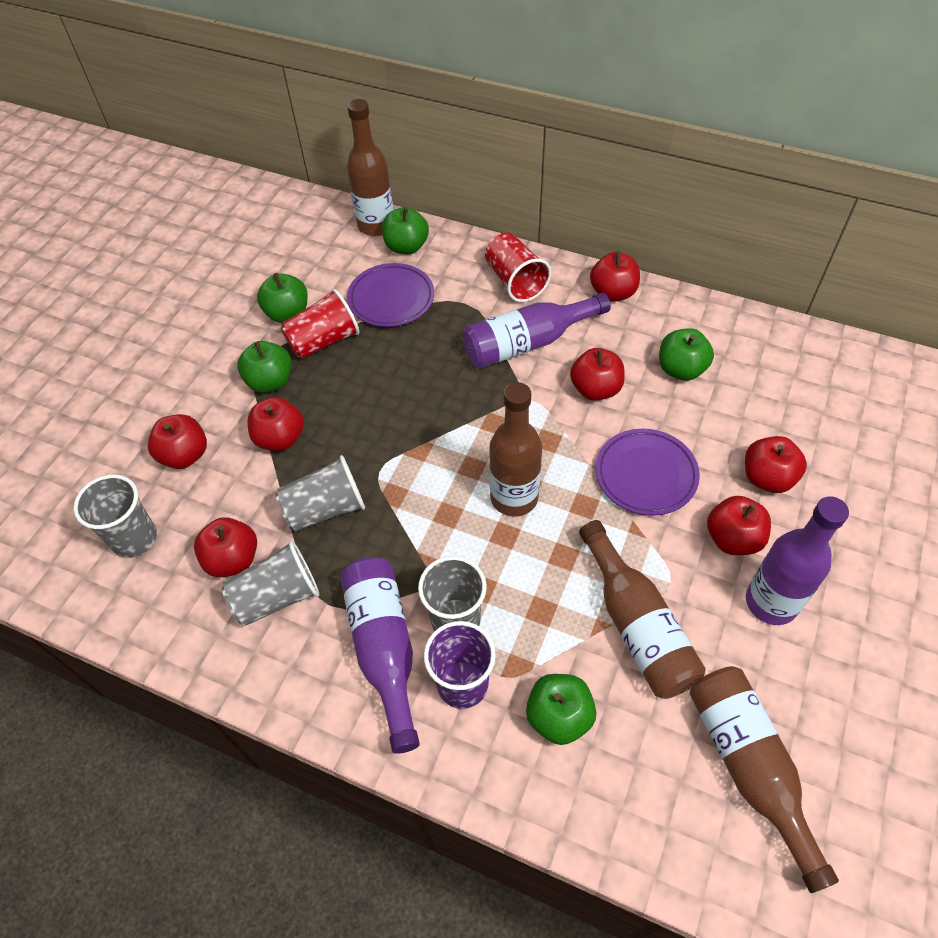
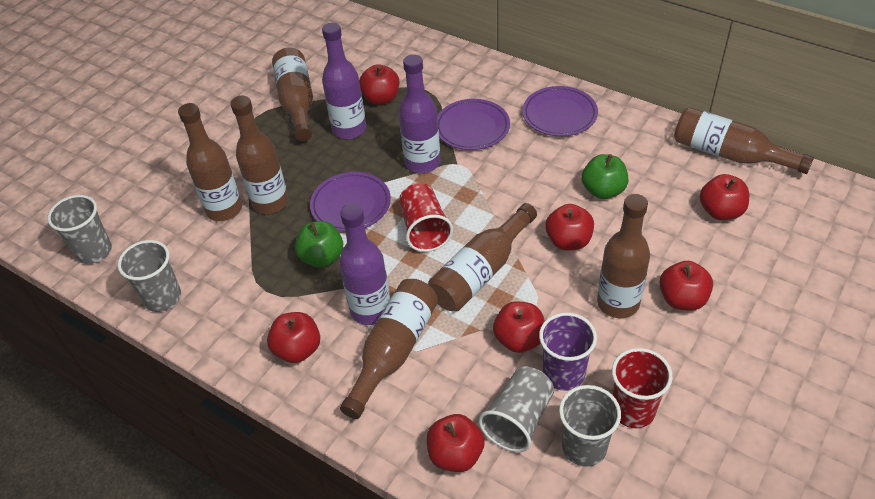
brown bottle: 4 -> 7
green apple: 5 -> 2
purple plate: 2 -> 3

